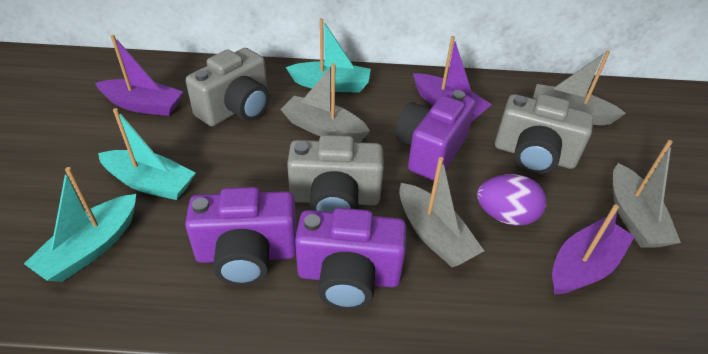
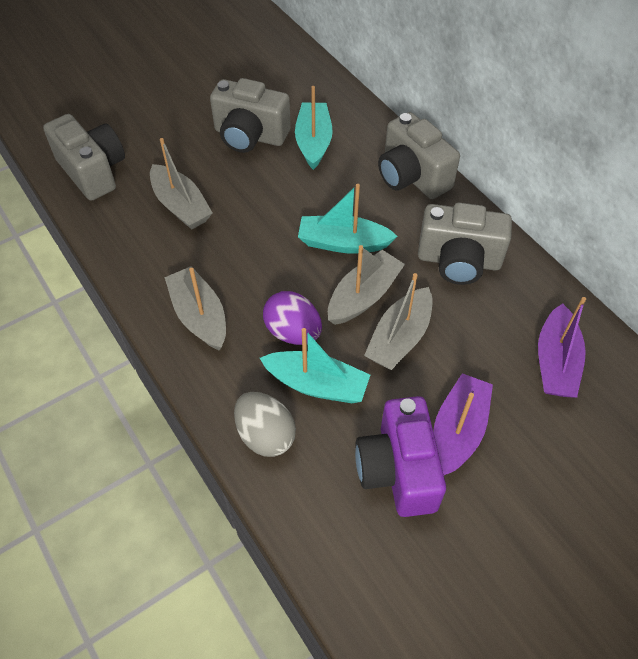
grey camera: 3 -> 4
grey egg: 0 -> 1
purple boat: 3 -> 2
purple camera: 3 -> 1

